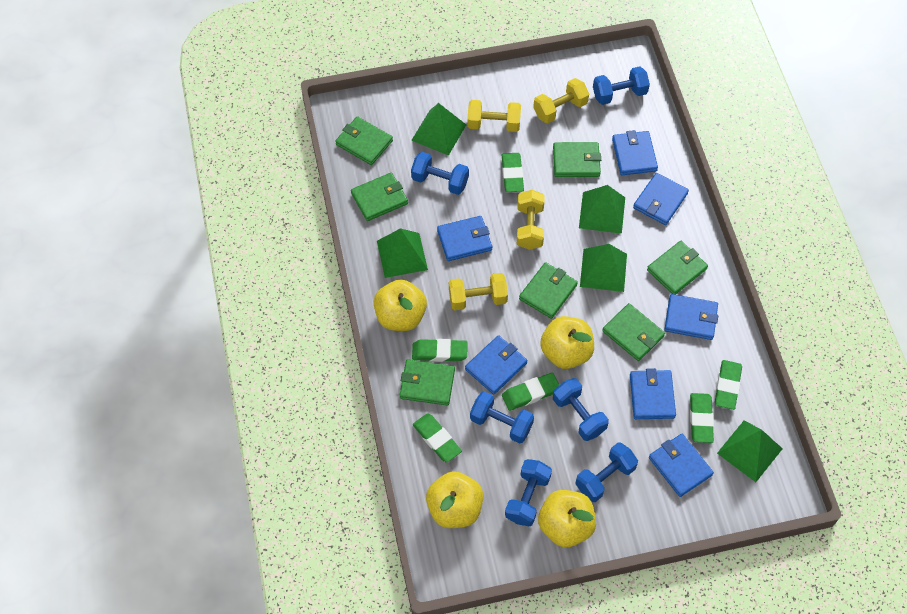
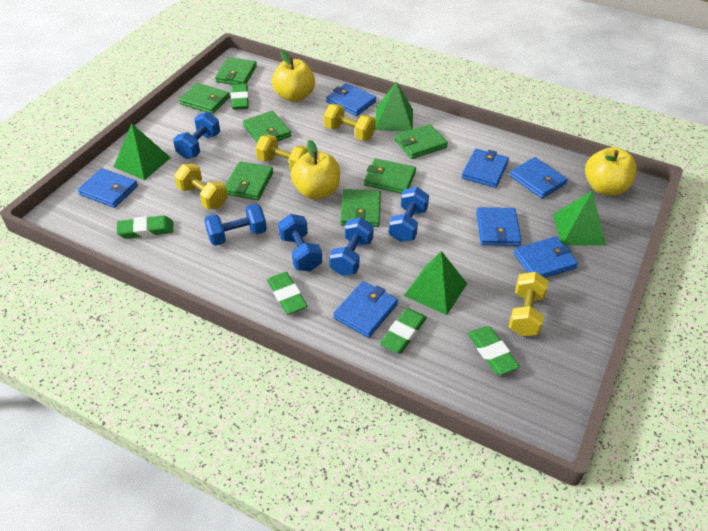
blue dumbbell: 6 -> 5
green eraser: 6 -> 5
green pyramid: 5 -> 4
yellow apple: 4 -> 3

